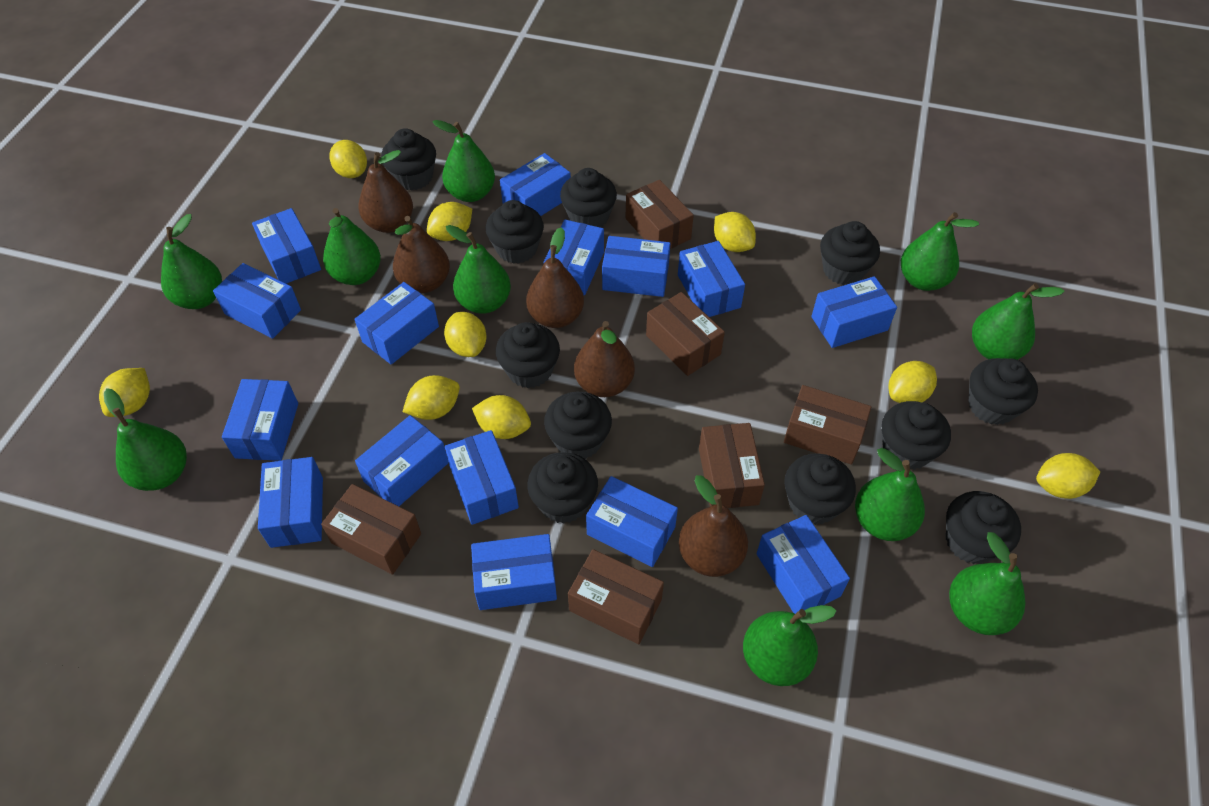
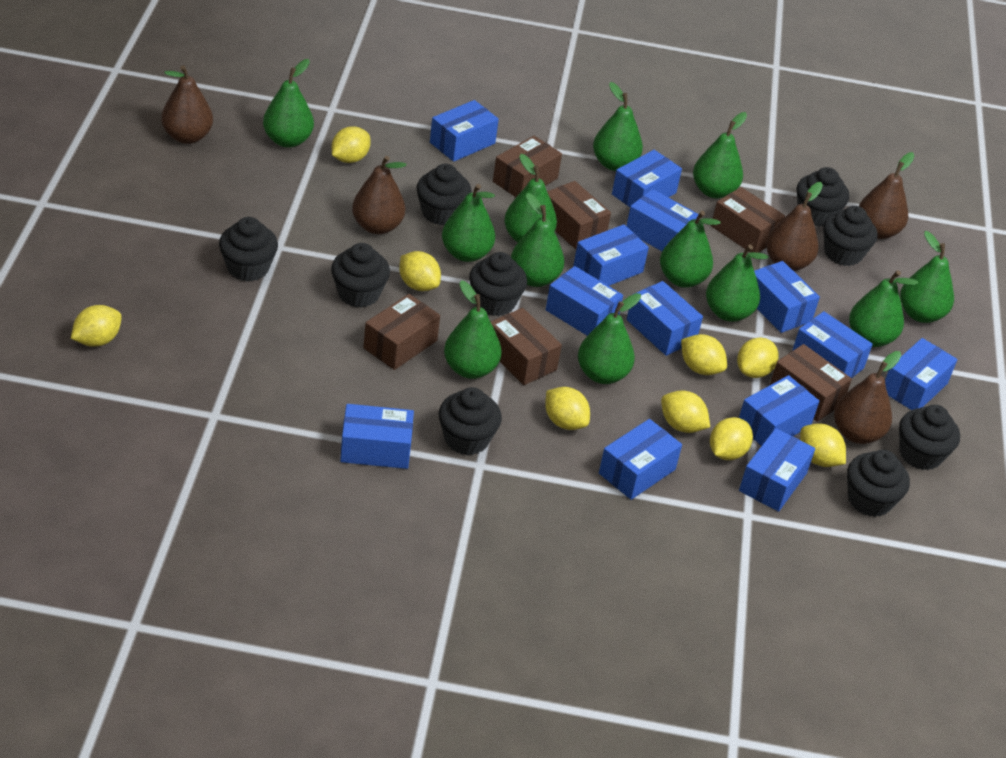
black cupcake: 11 -> 9
blue box: 15 -> 13
green pear: 10 -> 12

